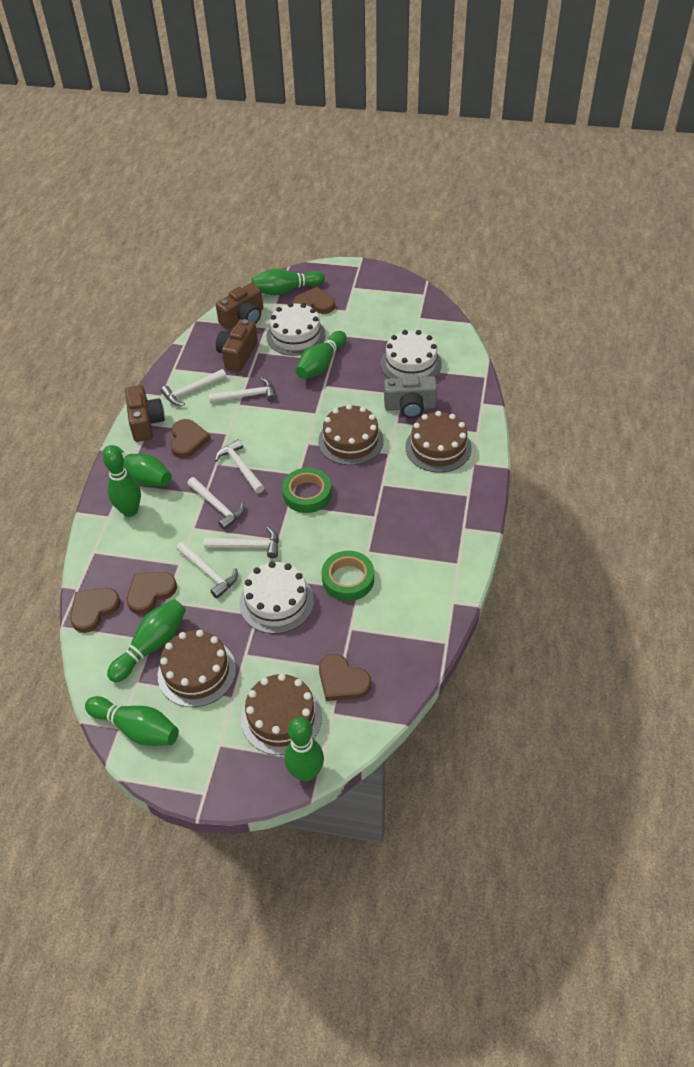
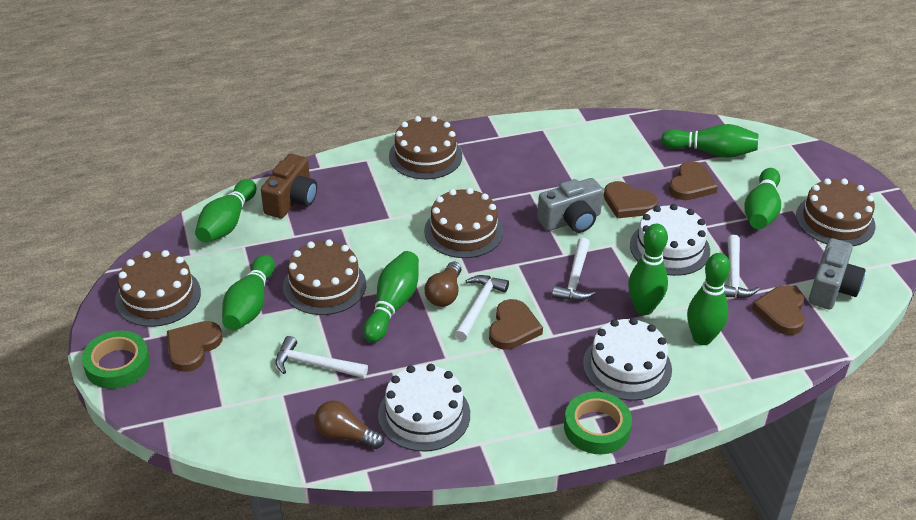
brown cake: 4 -> 5
brown camera: 3 -> 1
brown light bulb: 0 -> 2
grey camera: 1 -> 2
white hammer: 6 -> 4

